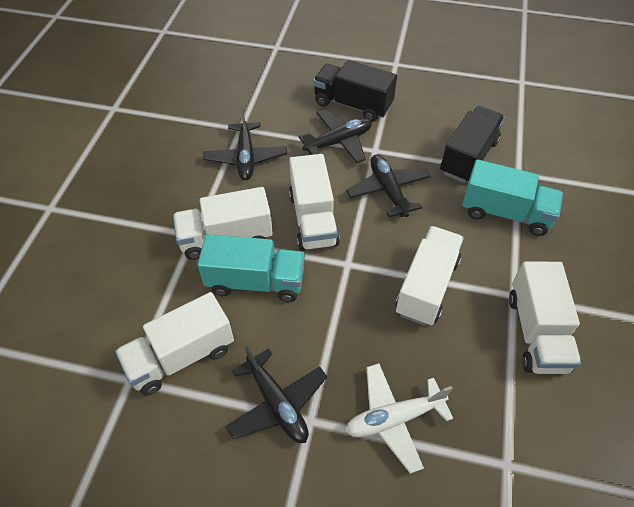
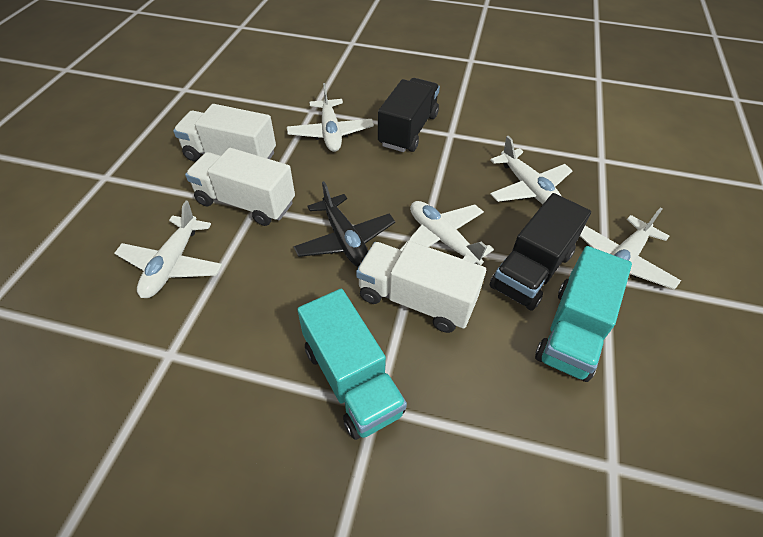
black plane: 4 -> 1
white plane: 1 -> 5
white truck: 5 -> 3

